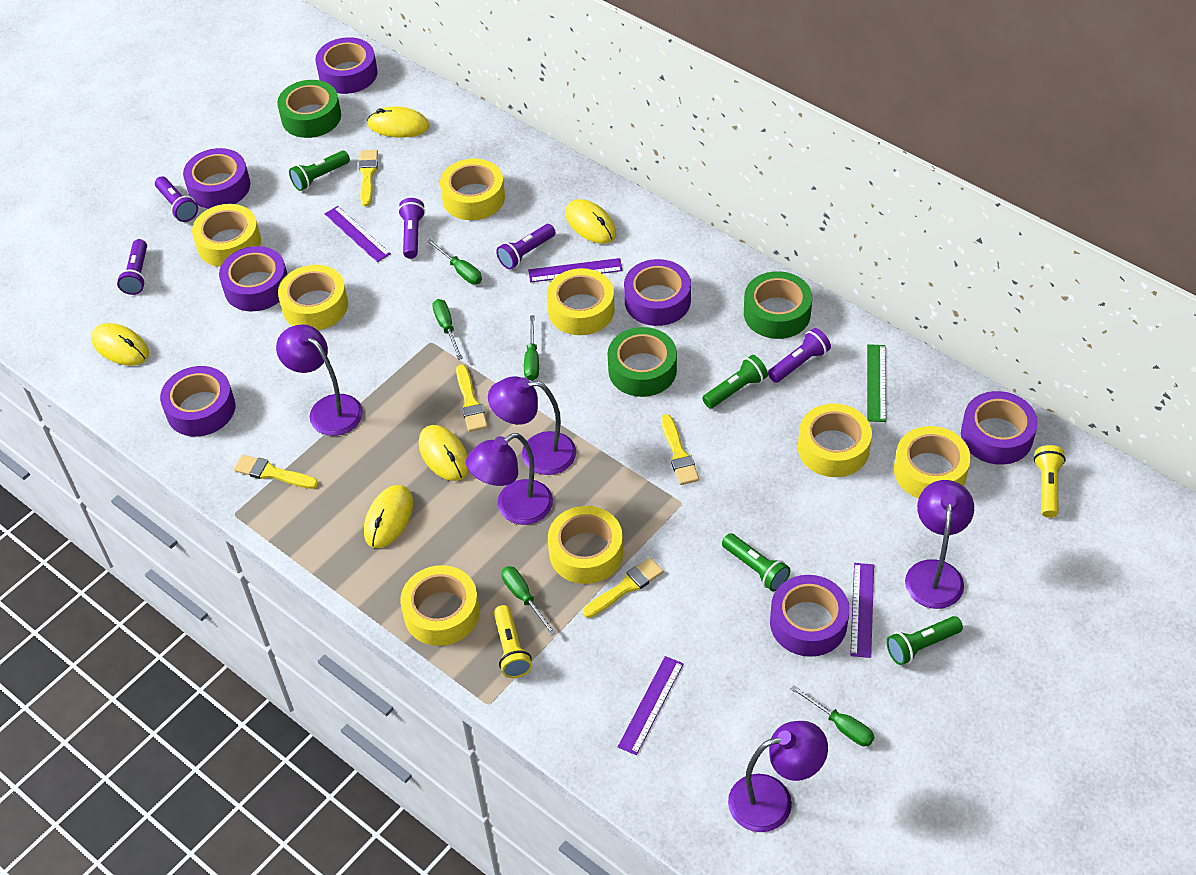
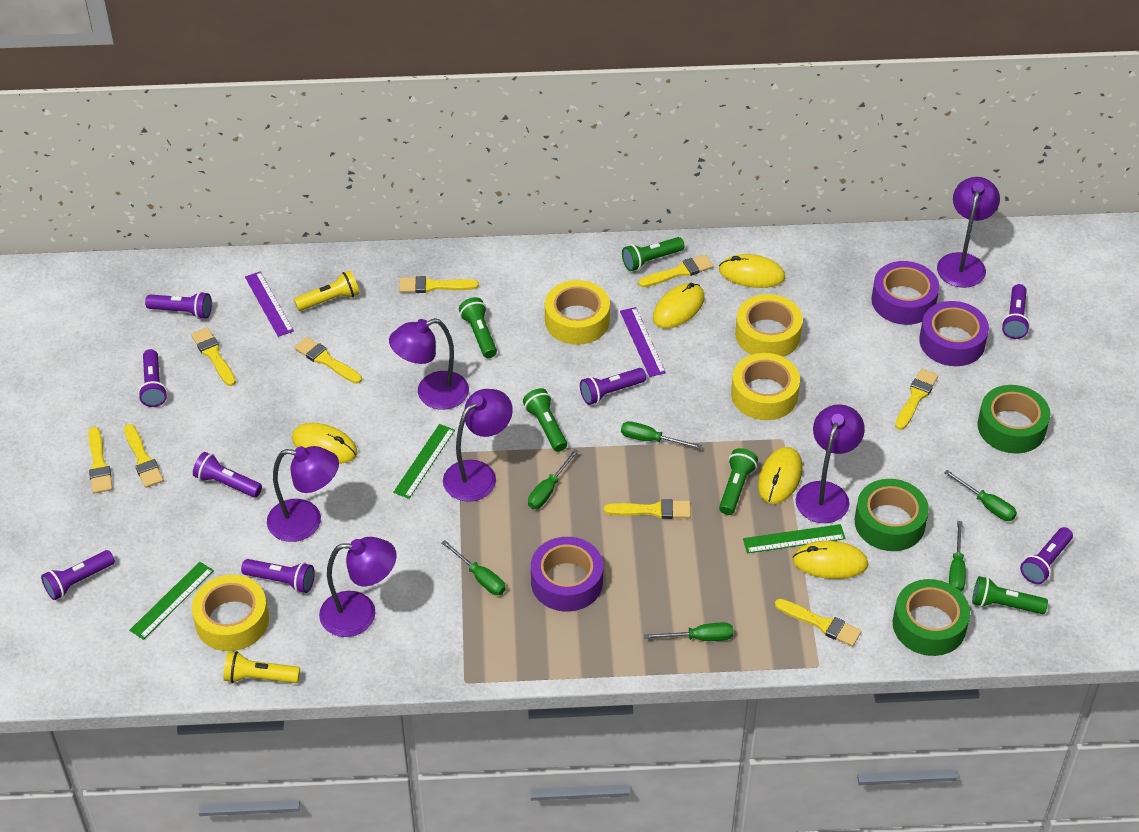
green flashlight: 4 -> 5
green ruler: 1 -> 3
green screwdriver: 5 -> 6
purple flashlight: 5 -> 8
purple lamp: 5 -> 6
purple ruler: 4 -> 2
purple tape: 7 -> 3
yellow brush: 5 -> 9
yellow tape: 8 -> 4

